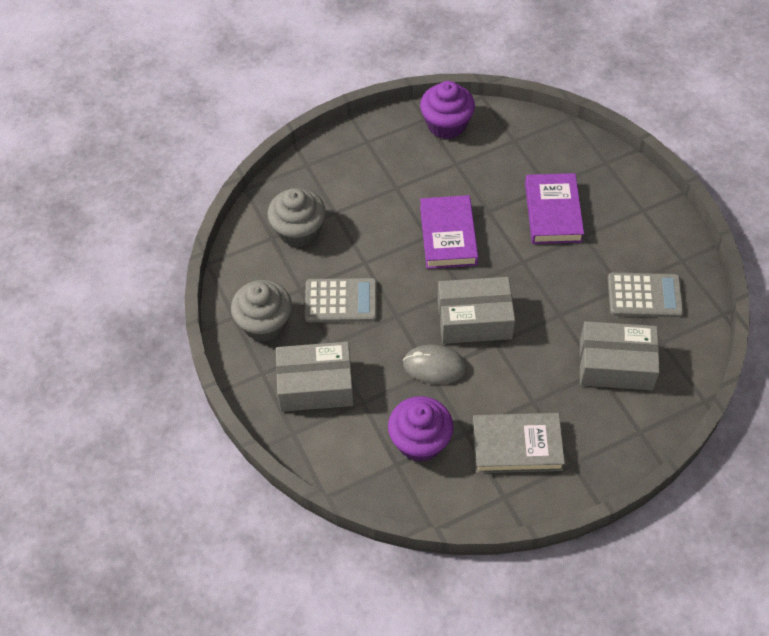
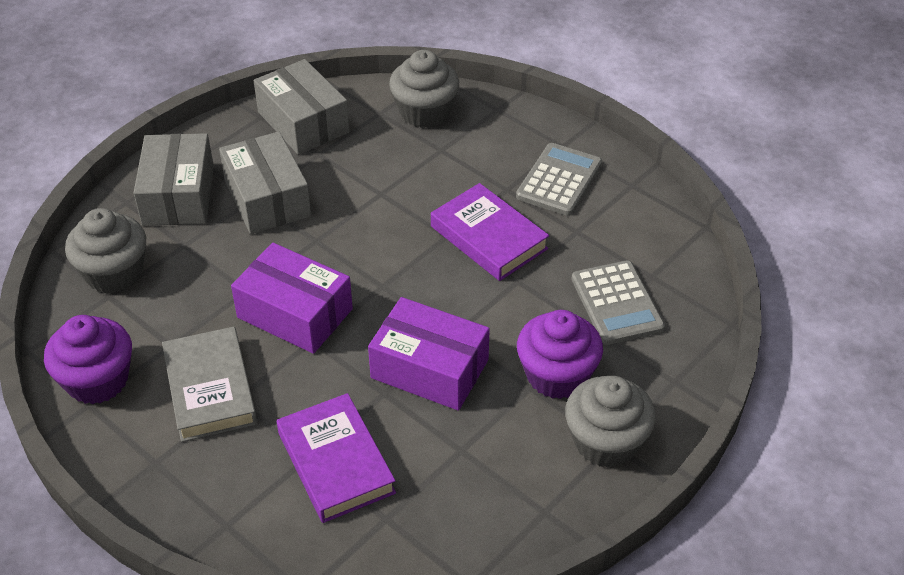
grey cupcake: 2 -> 3
grey mouse: 1 -> 0
purple box: 0 -> 2

